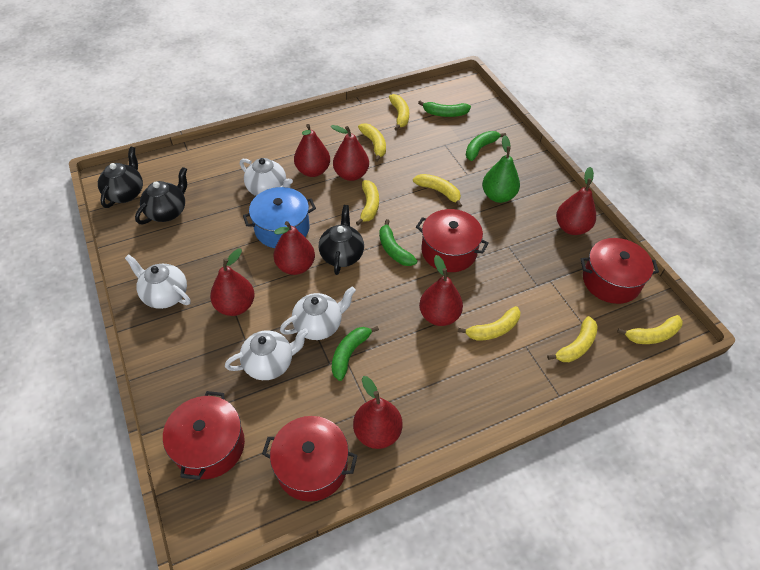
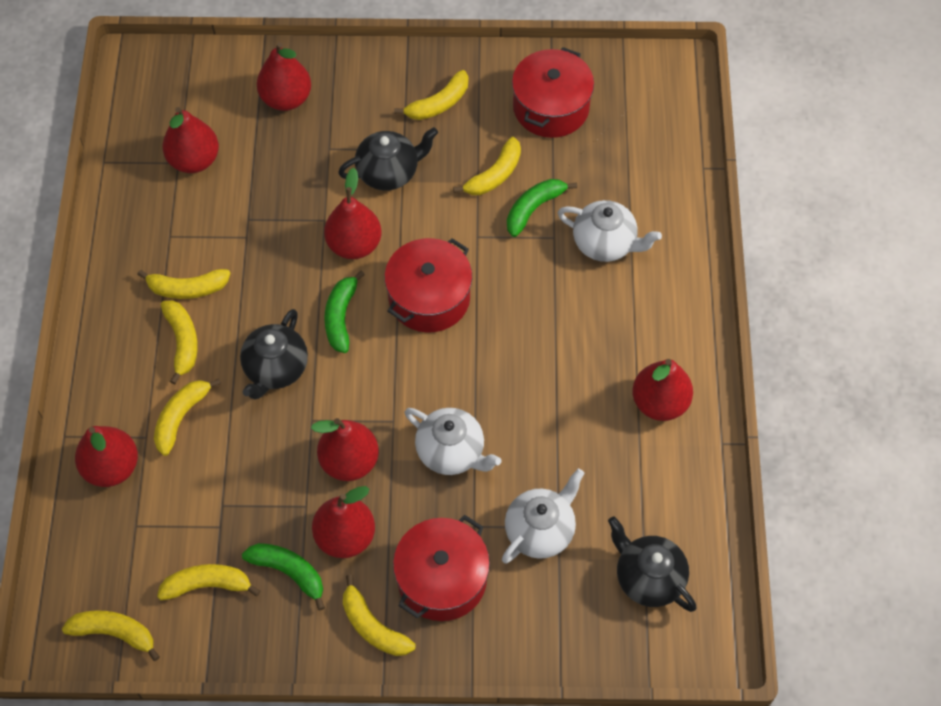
blue pot: 1 -> 0
green banana: 4 -> 3
green pear: 1 -> 0
red pot: 4 -> 3
white teapot: 4 -> 3
yellow banana: 7 -> 8

